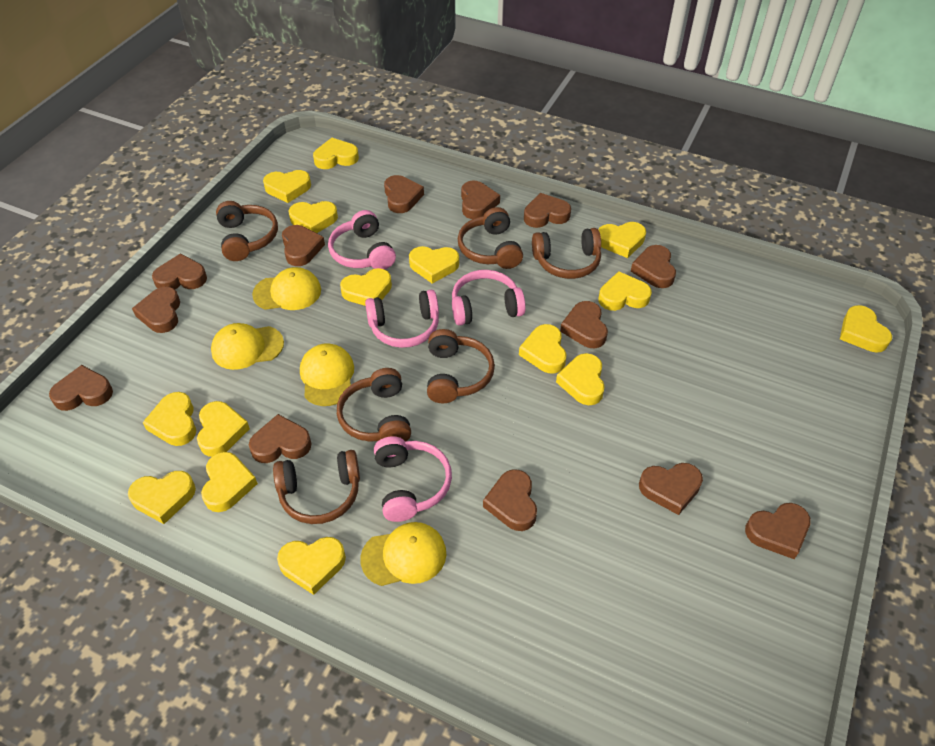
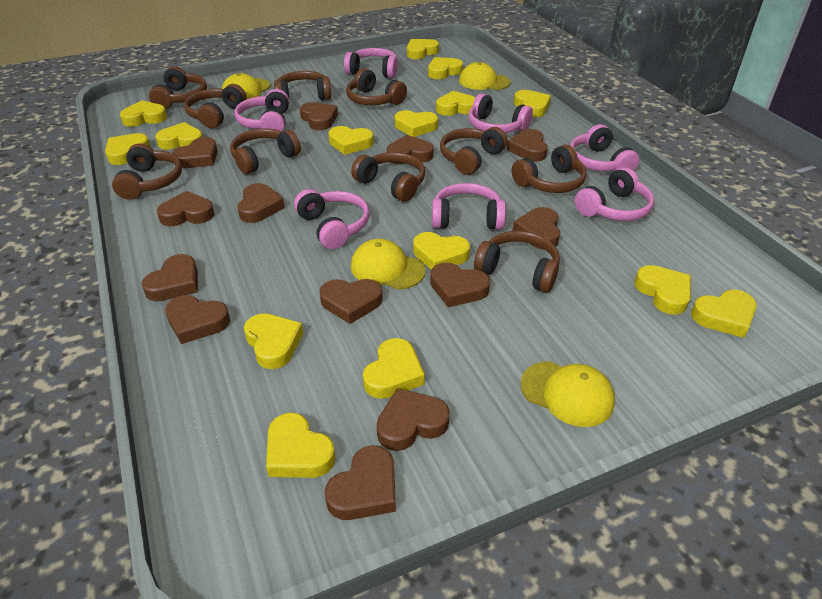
brown headphones: 6 -> 10
pink headphones: 4 -> 7

